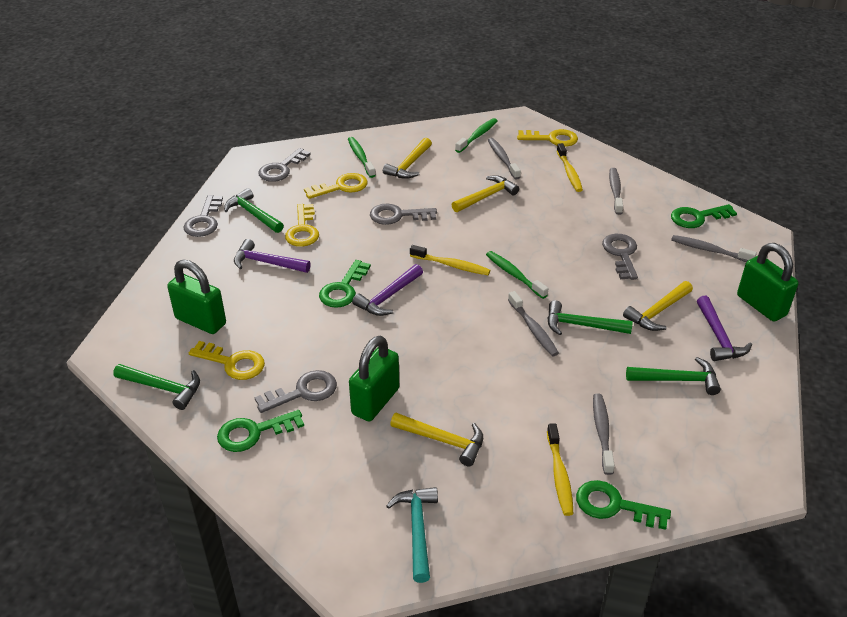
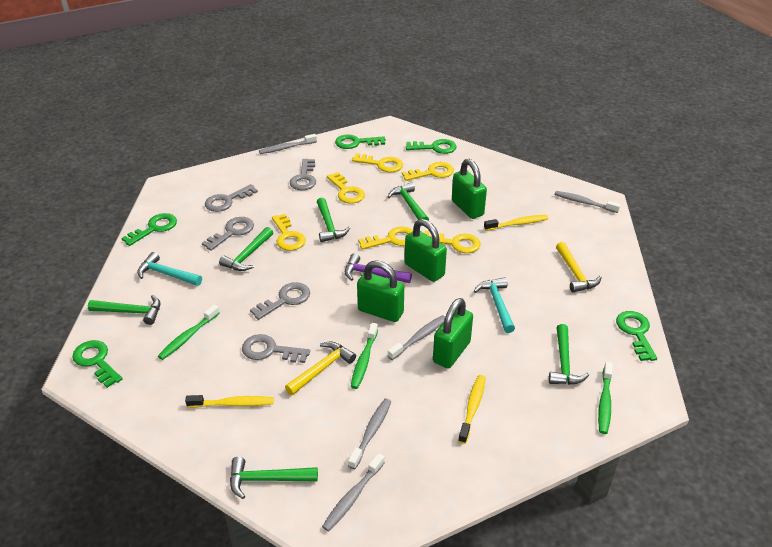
green hammer: 4 -> 6
green key: 4 -> 5
green padlock: 3 -> 4
purple hammer: 3 -> 1
turquoise hammer: 1 -> 2
yellow hammer: 4 -> 2
yellow key: 4 -> 6

